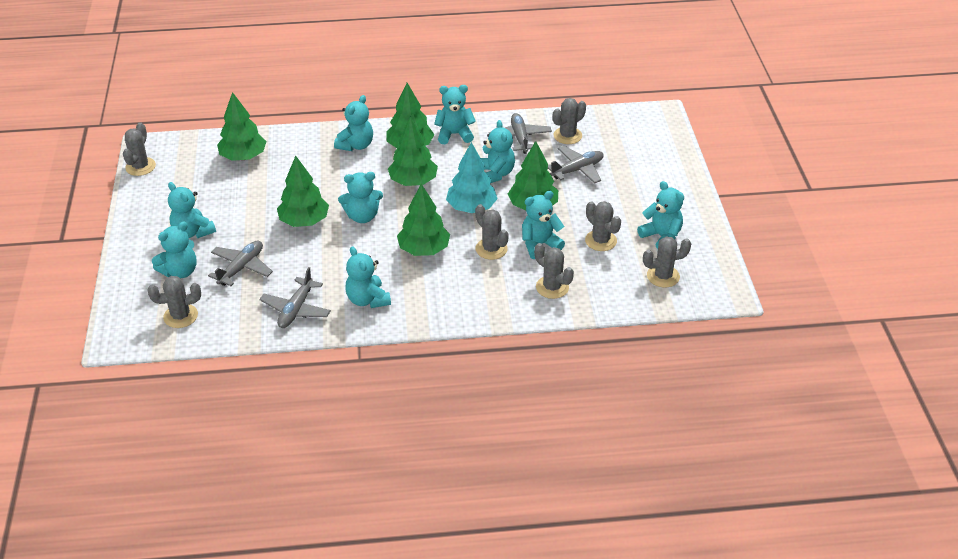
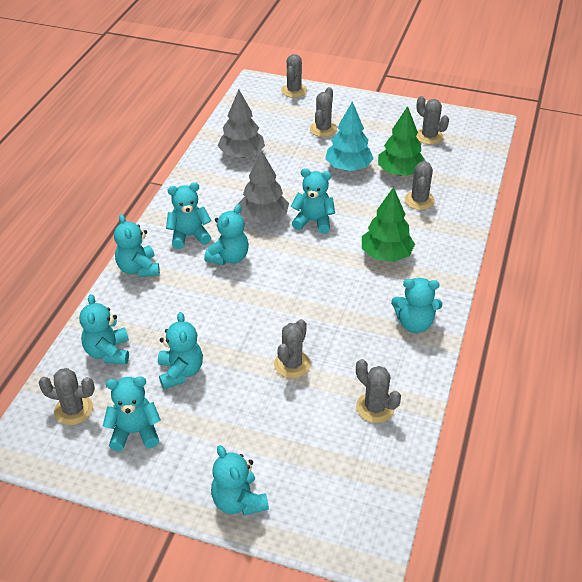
green tree: 6 -> 2
grey plane: 4 -> 0
grey tree: 0 -> 2

